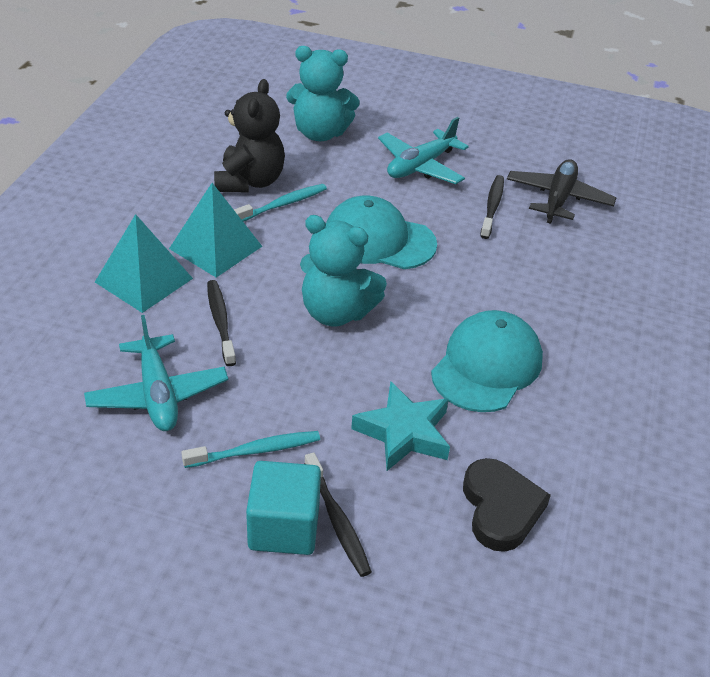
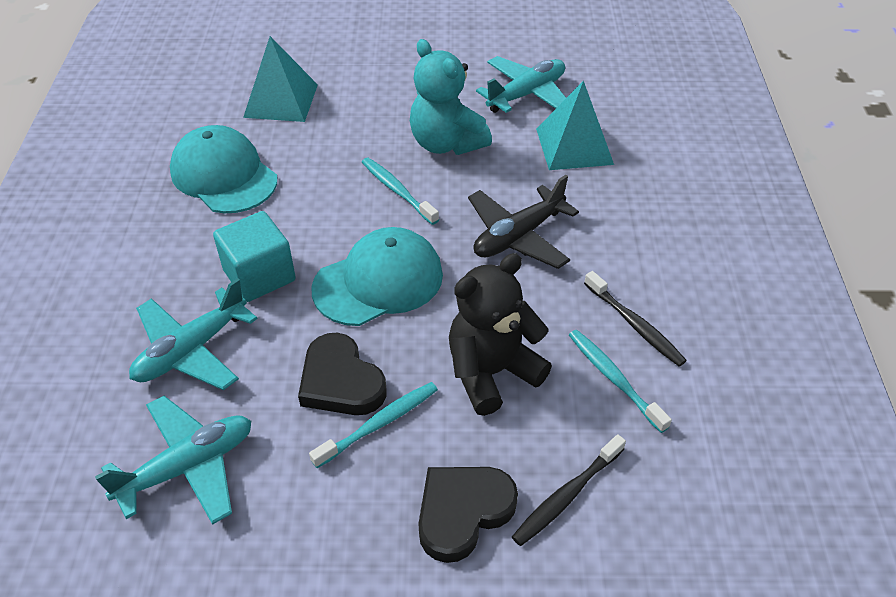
black heart: 1 -> 2
black toothbrush: 3 -> 2
turquoise plane: 2 -> 3
turquoise star: 1 -> 0
turquoise teddy bear: 2 -> 1
turquoise toothbrush: 2 -> 3

